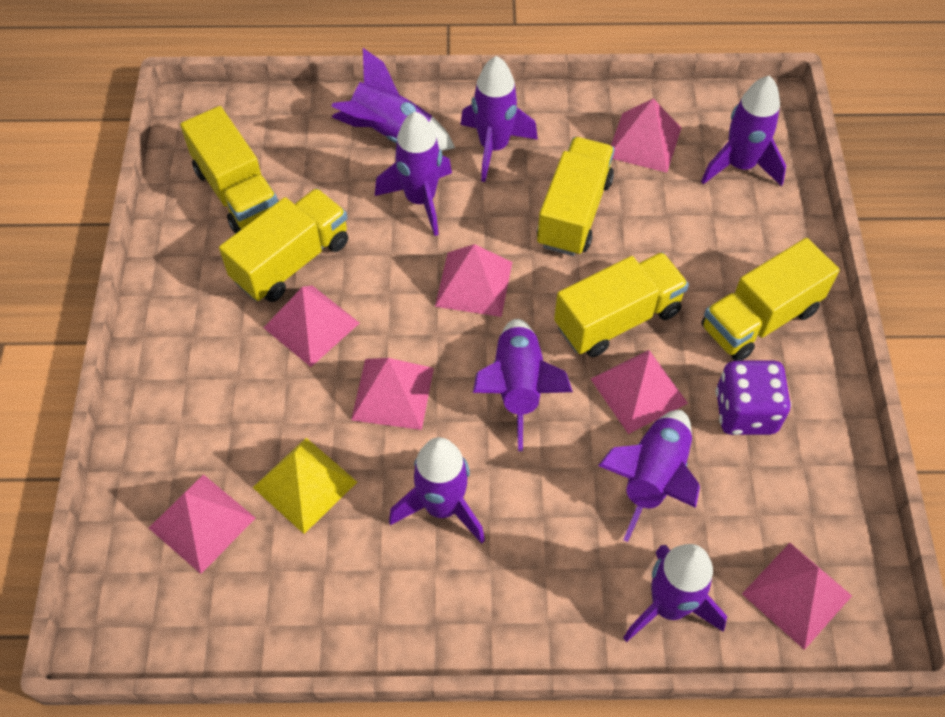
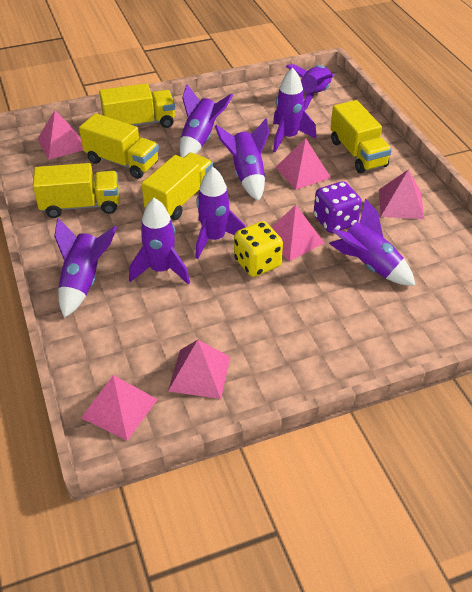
pink pyramid: 7 -> 6
yellow dice: 0 -> 1
yellow pyramid: 1 -> 0

